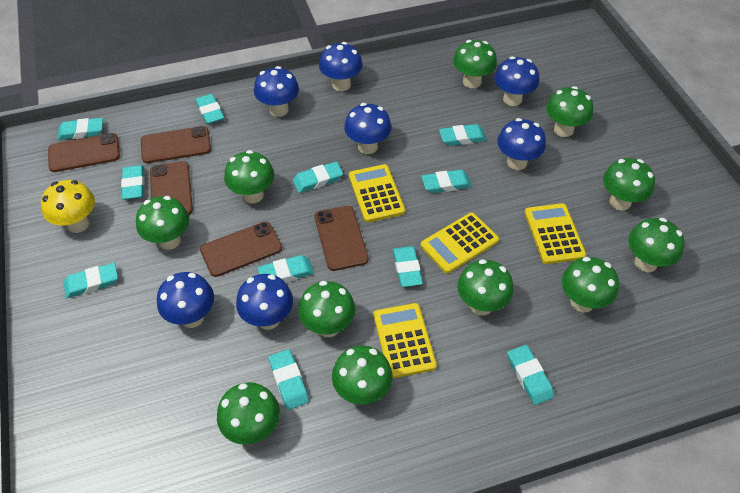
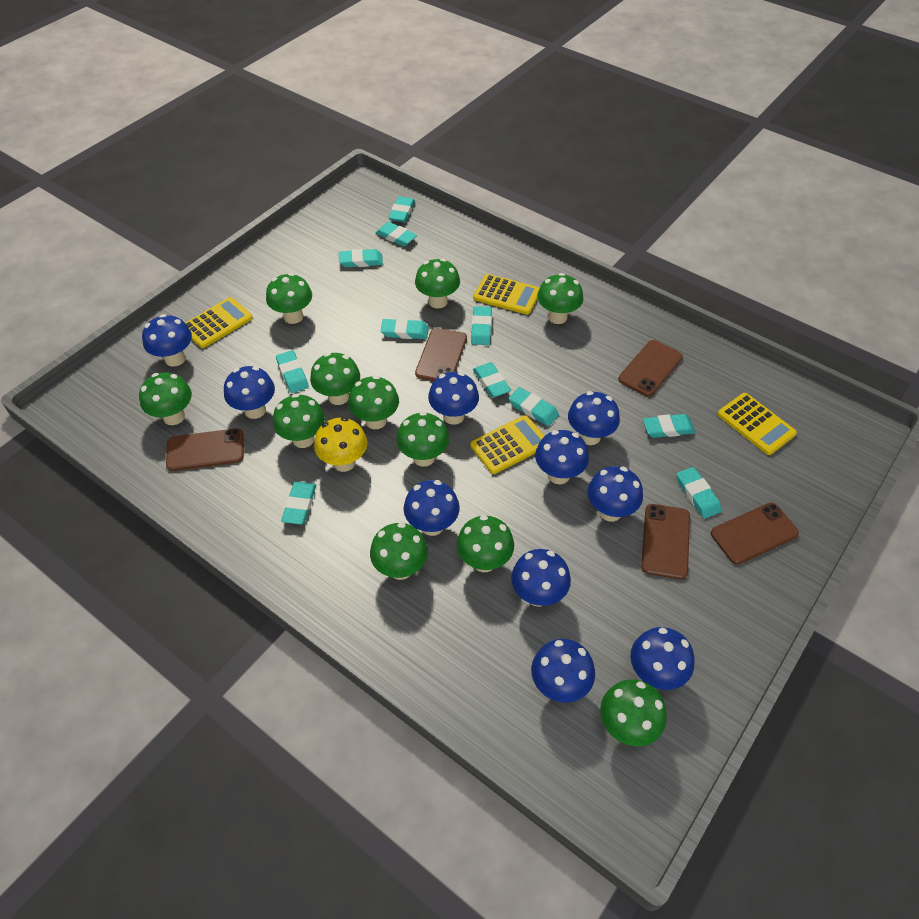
blue mushroom: 7 -> 10

